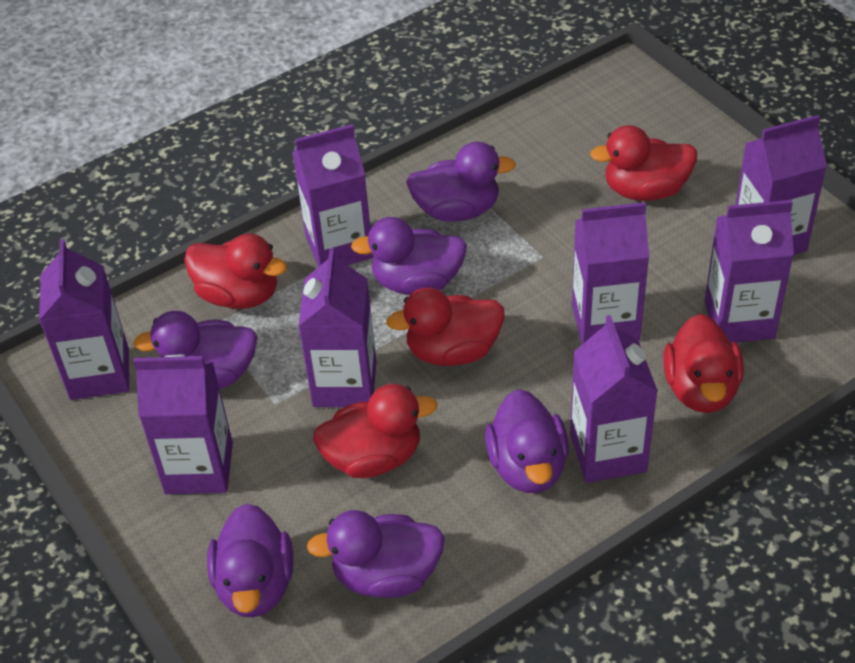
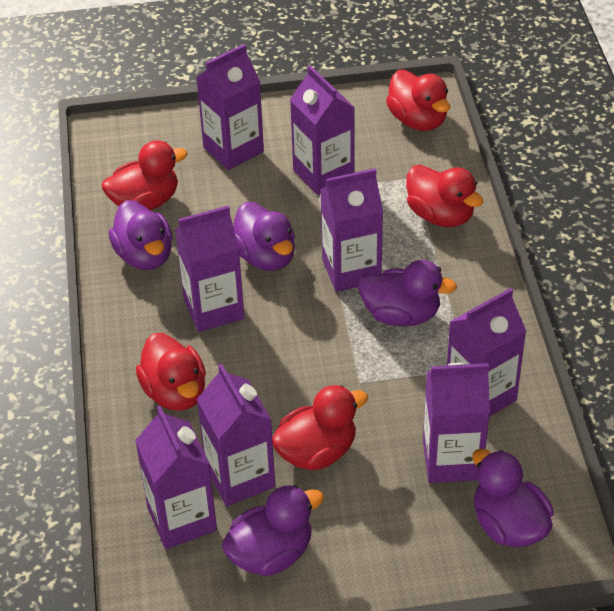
purple duck: 6 -> 5

